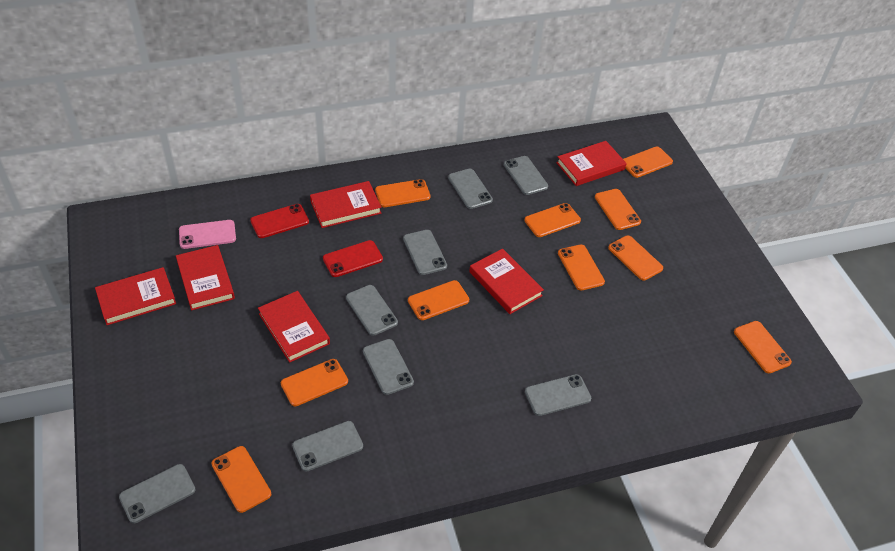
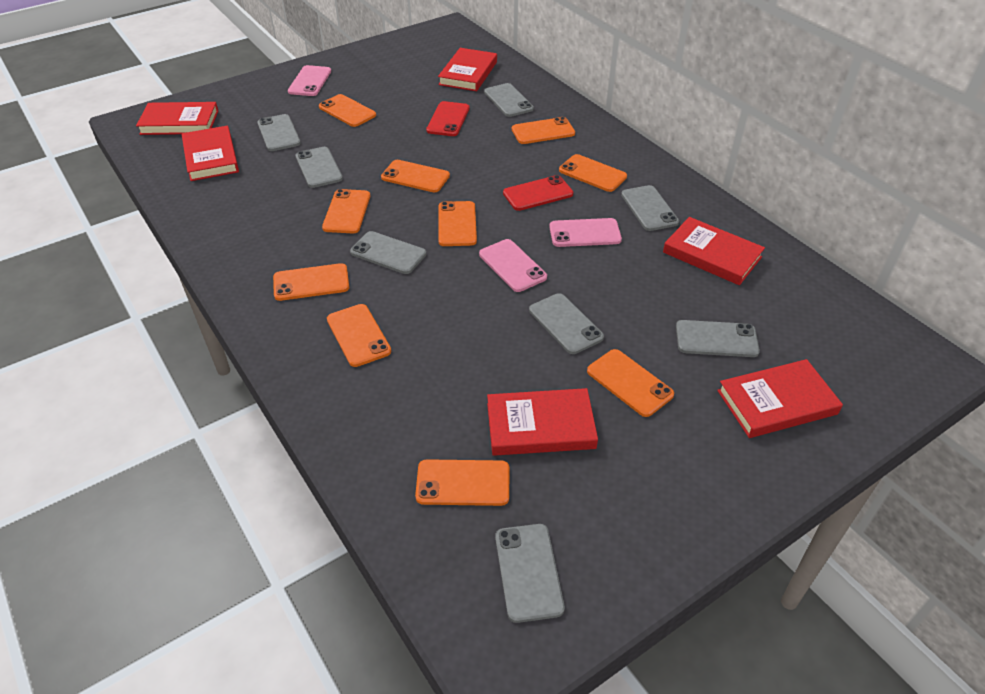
pink phone: 1 -> 3

